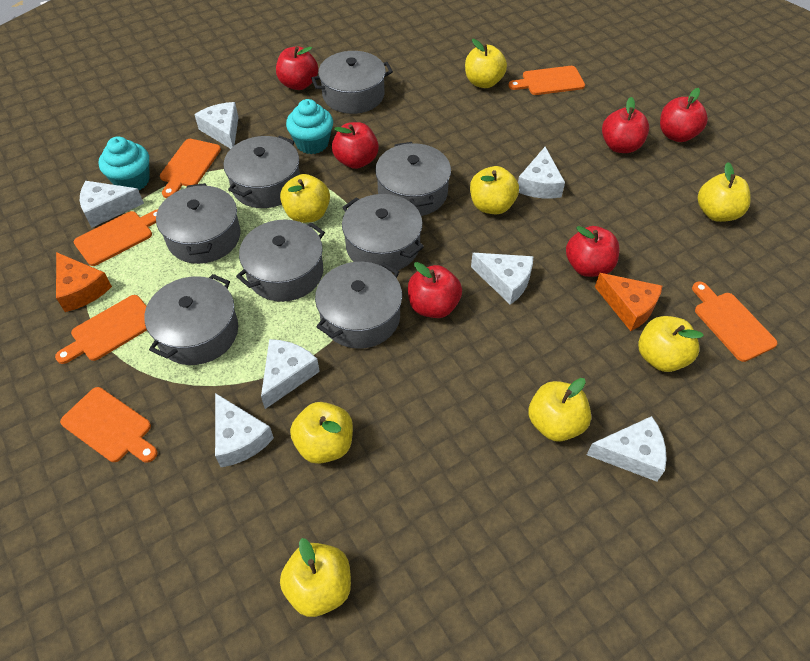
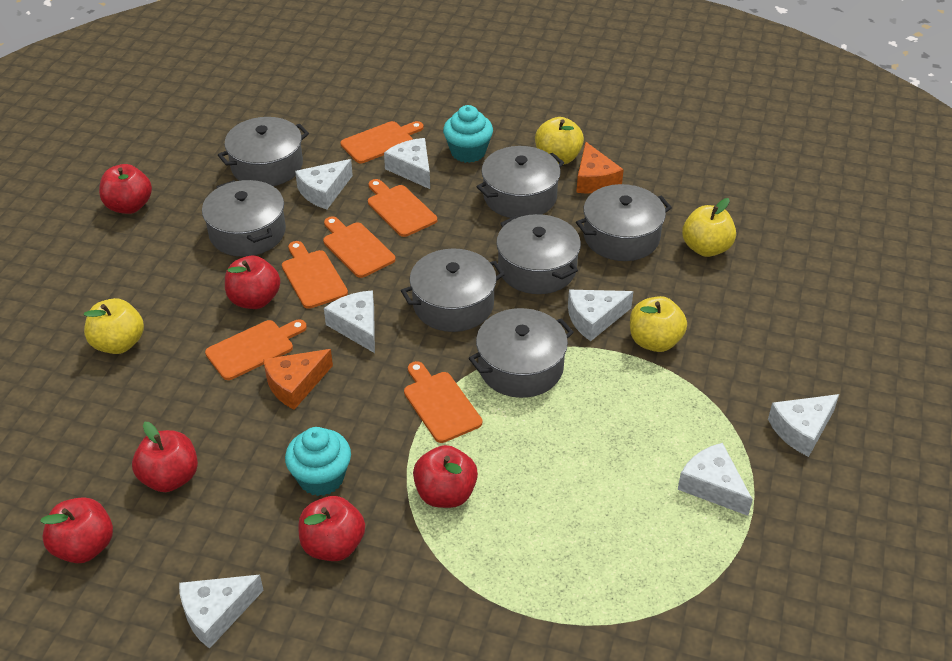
grey pot: 8 -> 7
yellow apple: 8 -> 4

